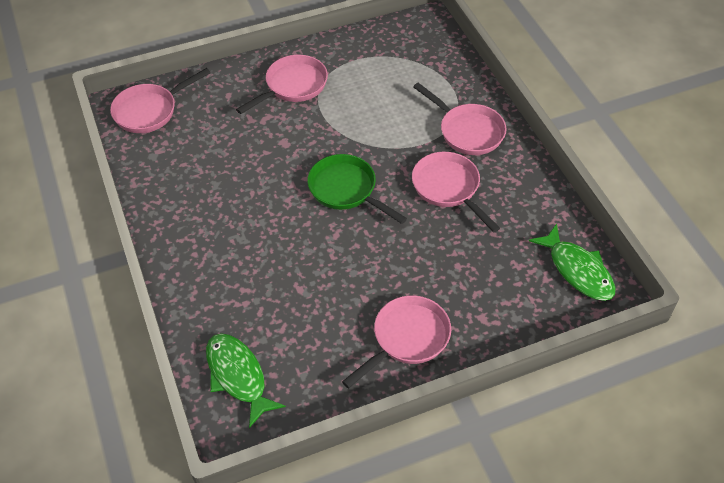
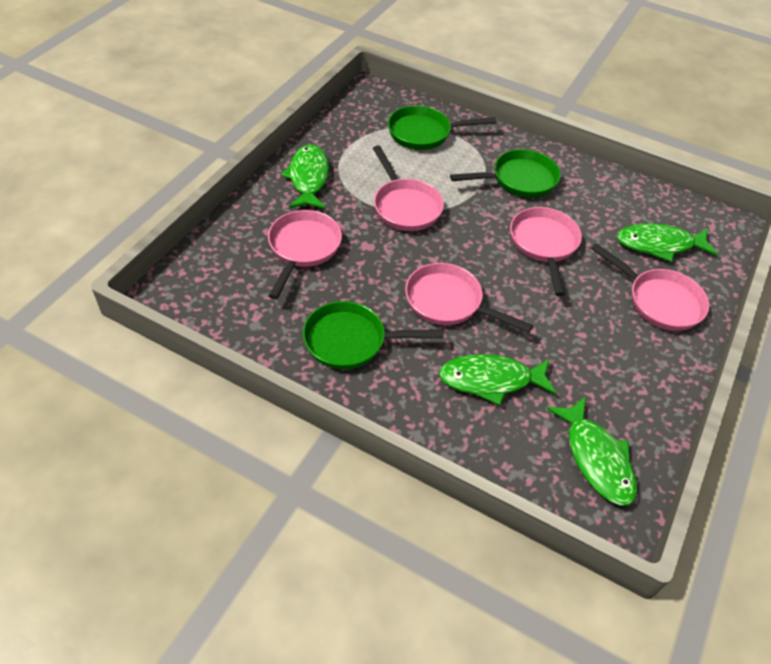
green fish: 2 -> 4
green pan: 1 -> 3

